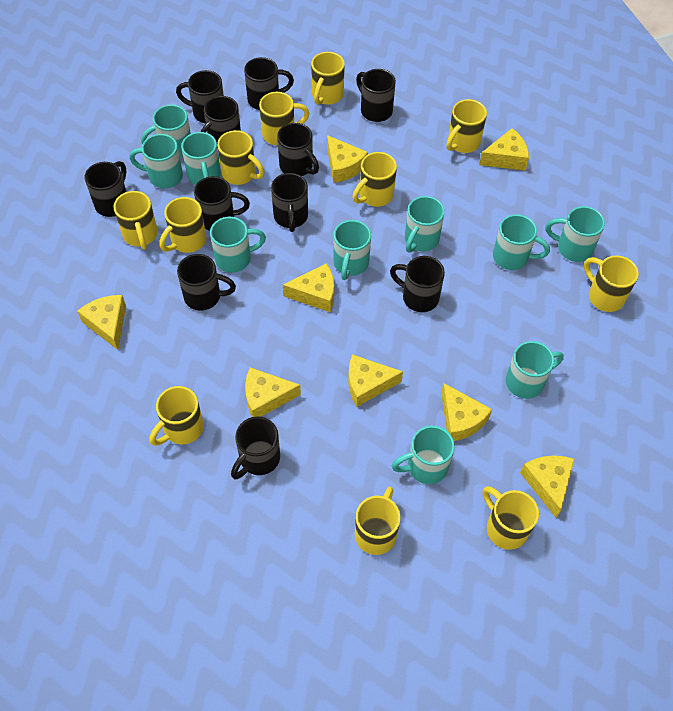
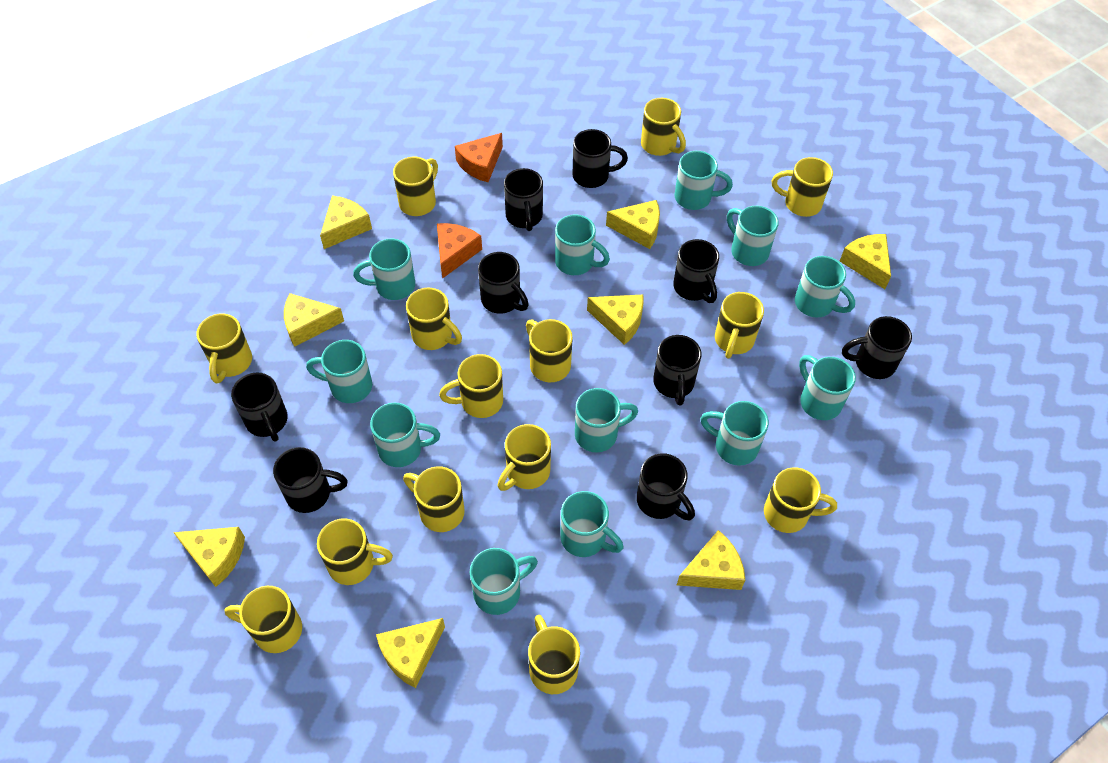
black mug: 11 -> 9
orange cheese: 0 -> 2
turquoise mug: 10 -> 12
yellow mug: 11 -> 14

